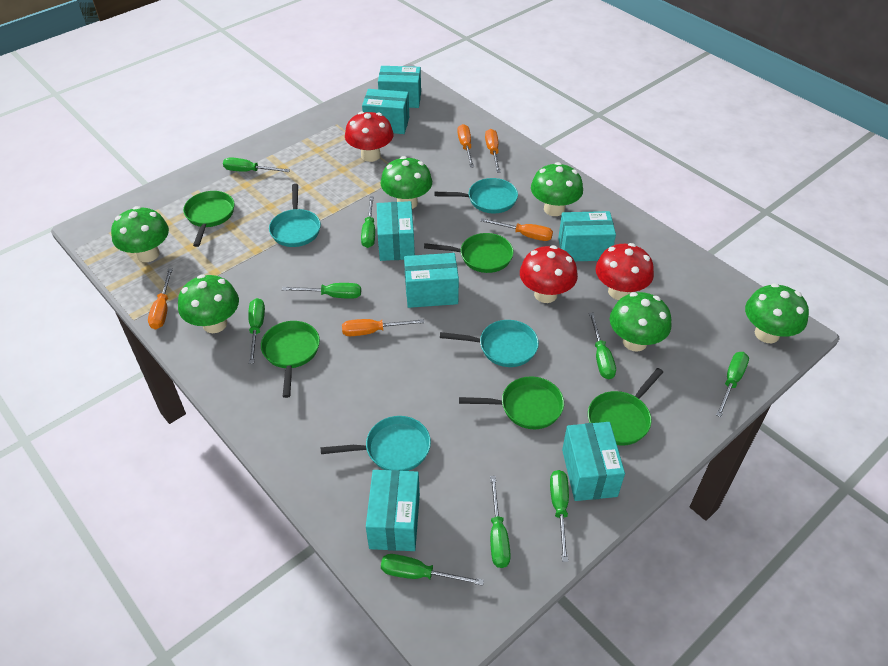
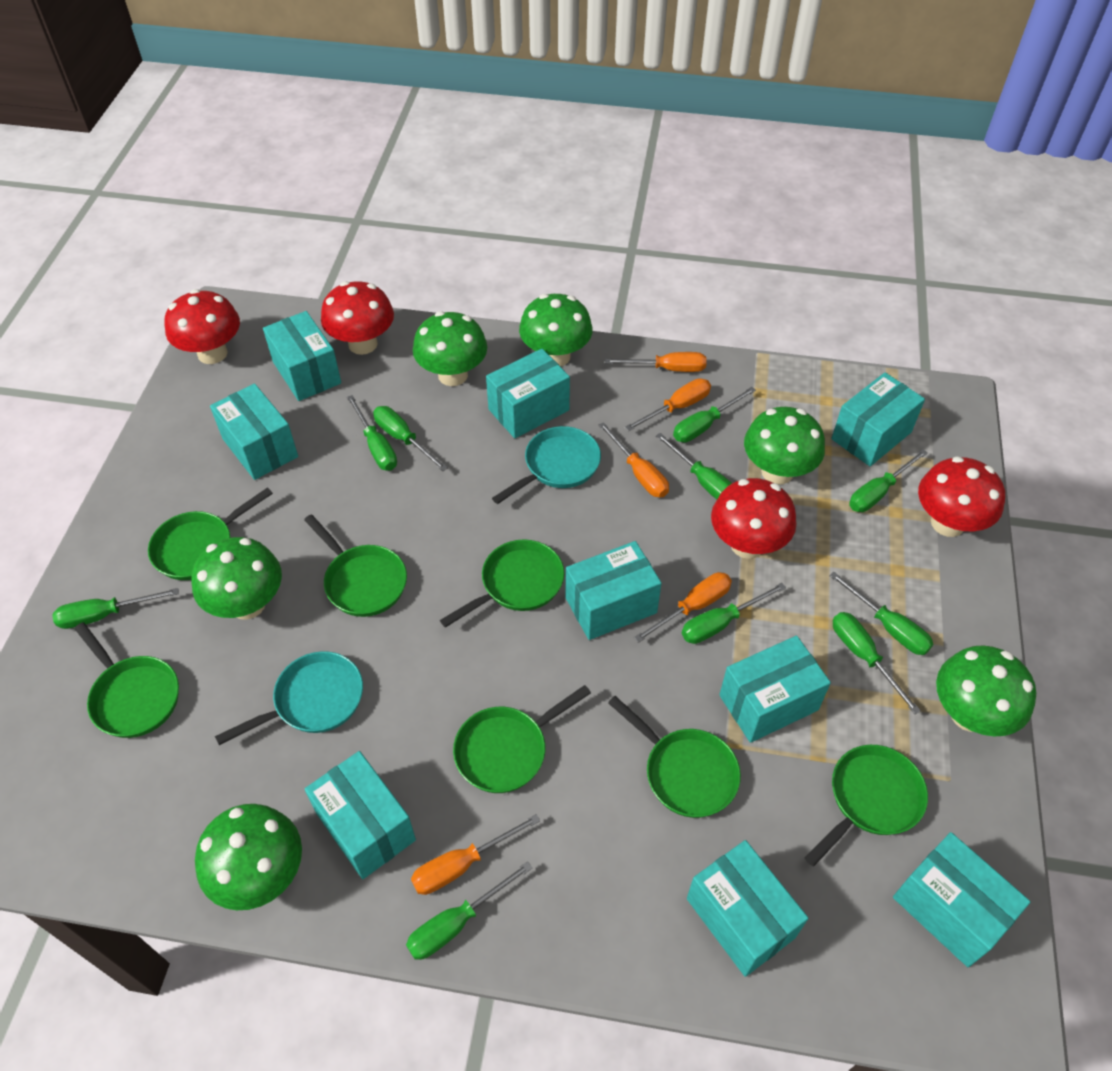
green pan: 5 -> 7
green screwdriver: 9 -> 10
red mushroom: 3 -> 4
turquoise box: 7 -> 9
turquoise pan: 4 -> 2

